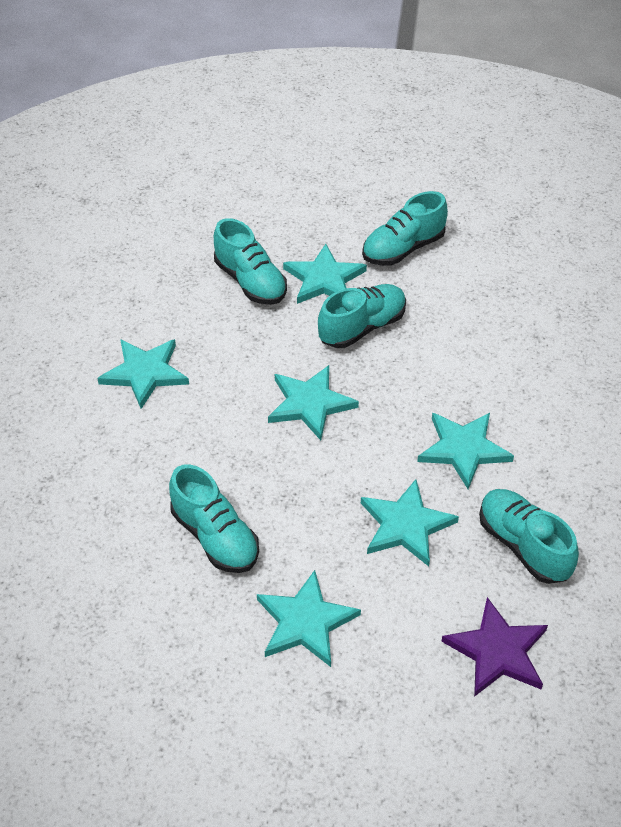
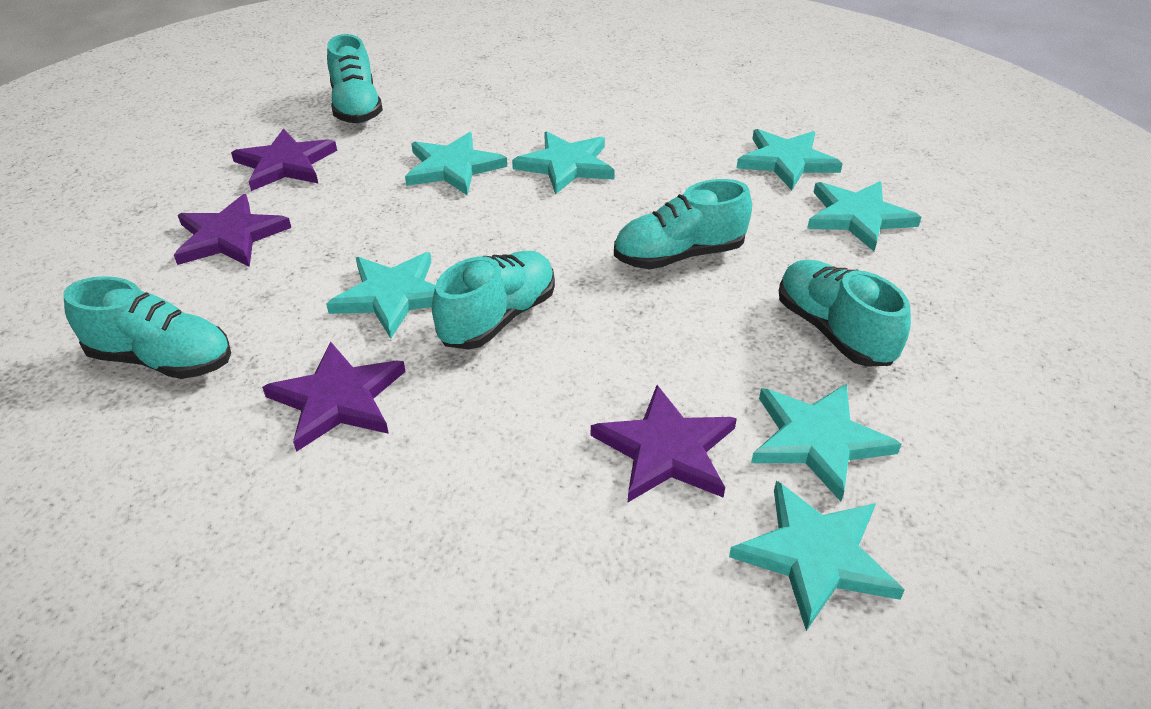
purple star: 1 -> 4
turquoise star: 6 -> 7

